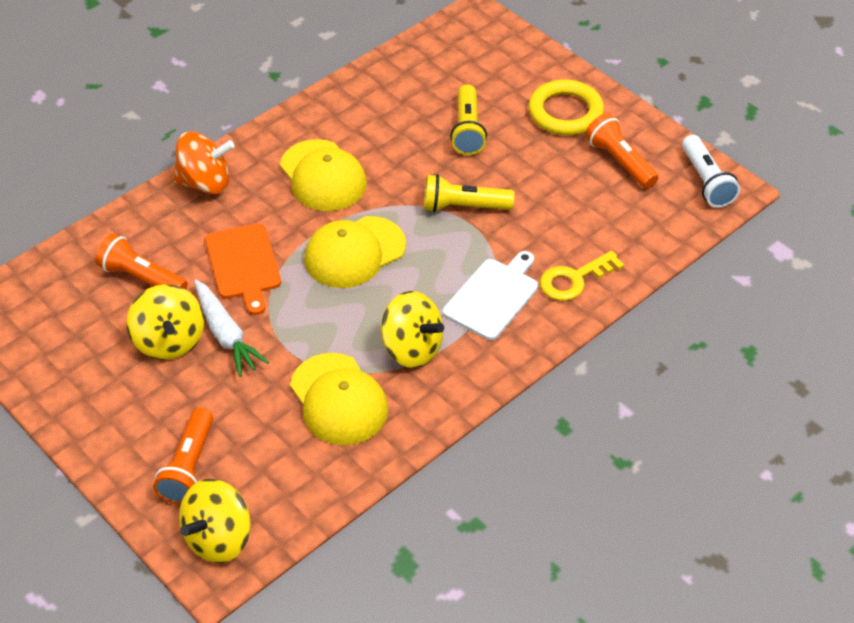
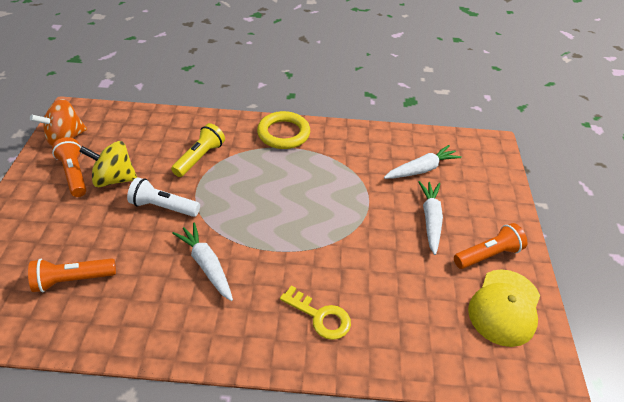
orange cutting board: 1 -> 0
white carrot: 1 -> 3
white cutting board: 1 -> 0
yellow cap: 3 -> 1
yellow flashlight: 2 -> 1
yellow spinning top: 3 -> 1

